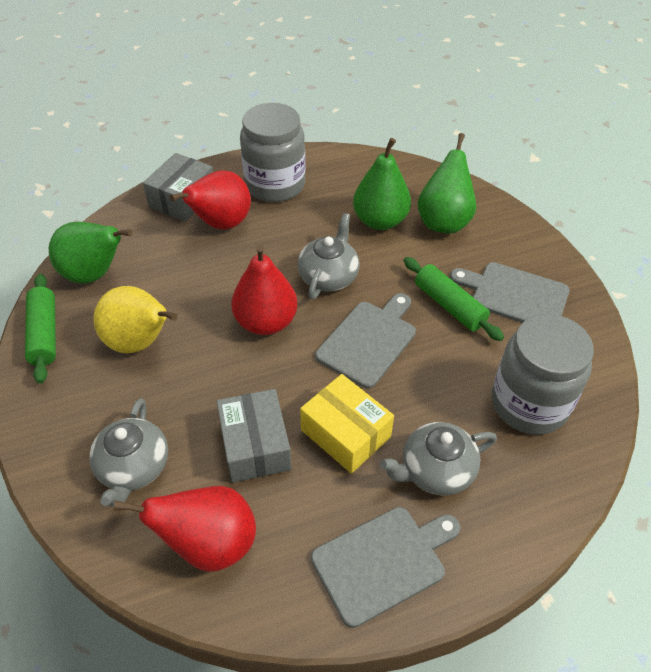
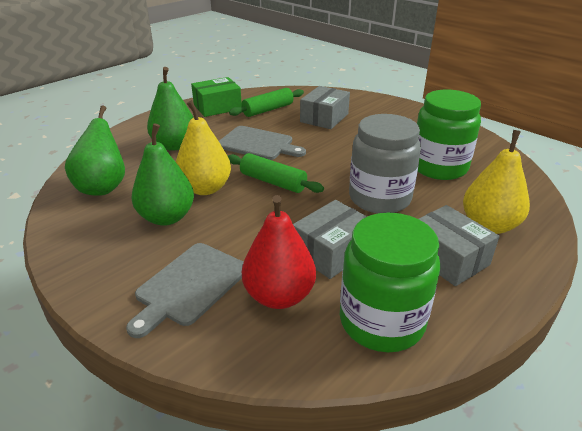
green box: 0 -> 1
green jar: 0 -> 2
grey box: 2 -> 3
grey cutting board: 3 -> 2
grey jar: 2 -> 1
grey teapot: 3 -> 0
red pear: 3 -> 1
yellow box: 1 -> 0
yellow pear: 1 -> 2

